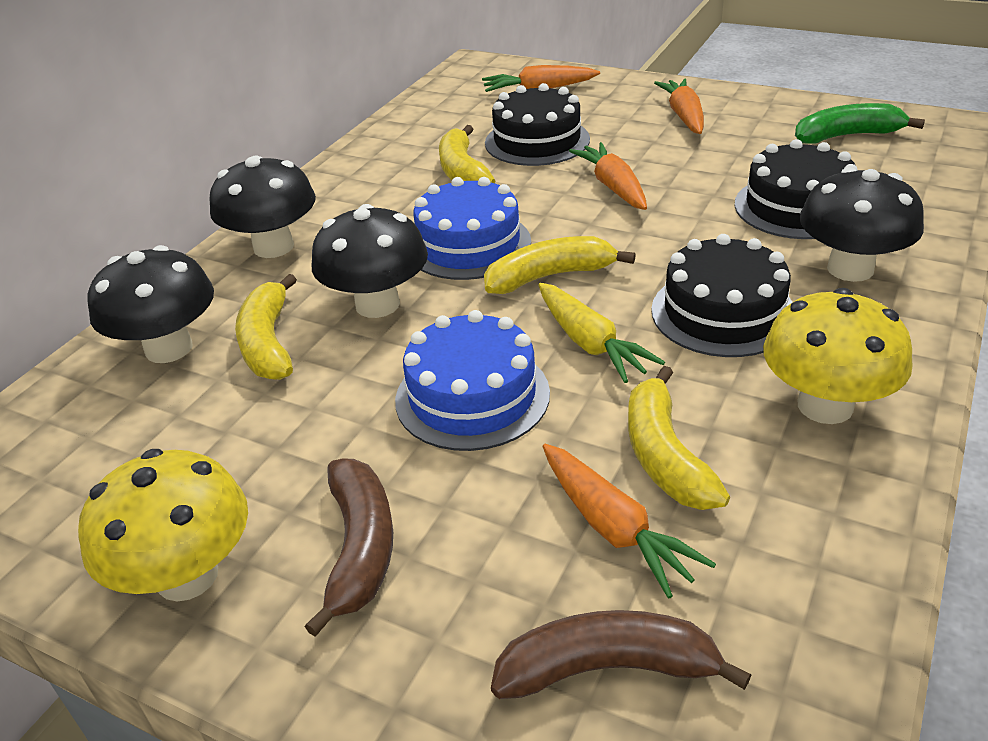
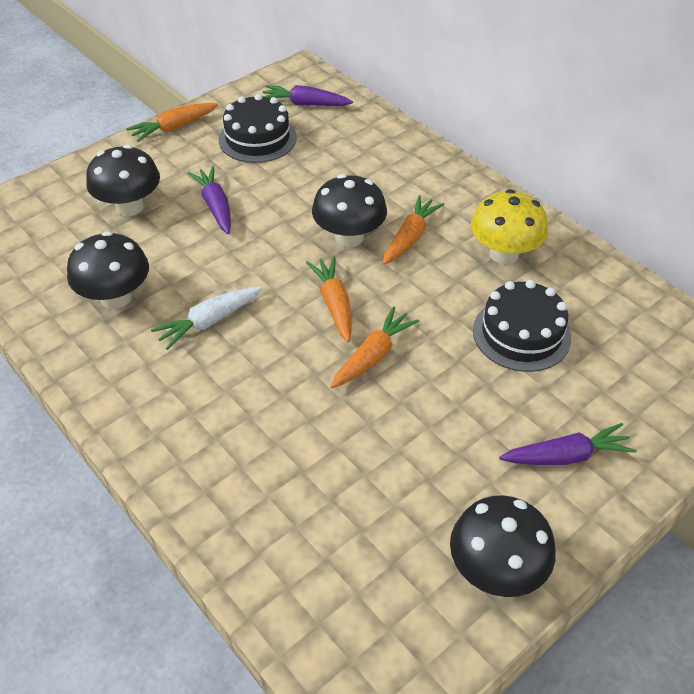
black cake: 3 -> 2
blue cake: 2 -> 0
brown banana: 2 -> 0
green banana: 1 -> 0
purple carrot: 0 -> 3
white carrot: 0 -> 1
yellow banana: 4 -> 0
yellow carrot: 1 -> 0
yellow mushroom: 2 -> 1

